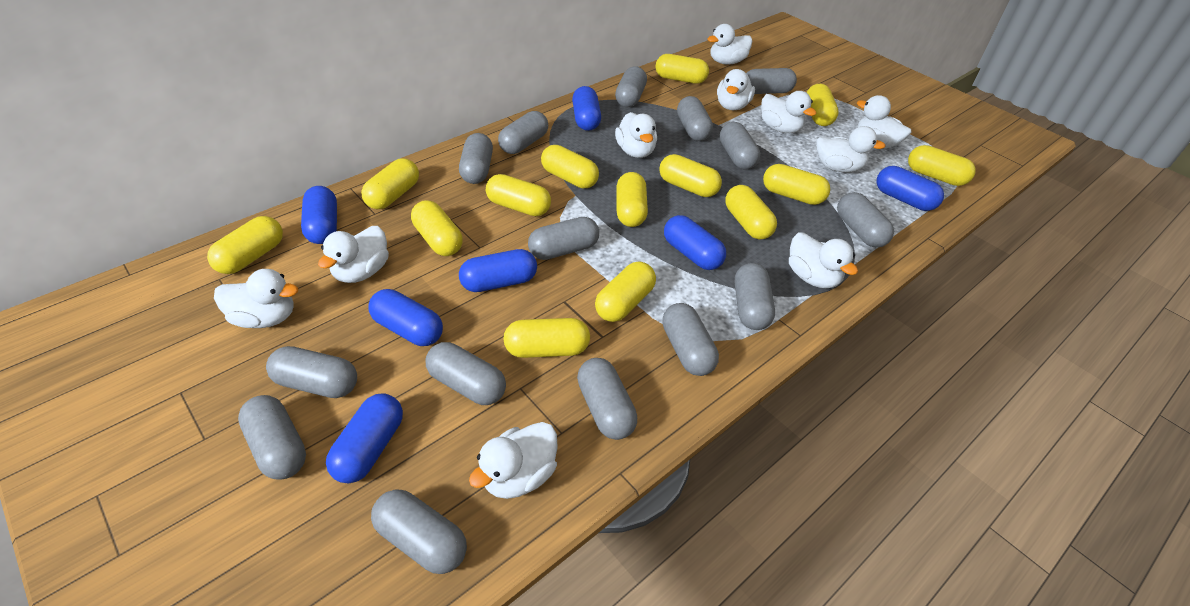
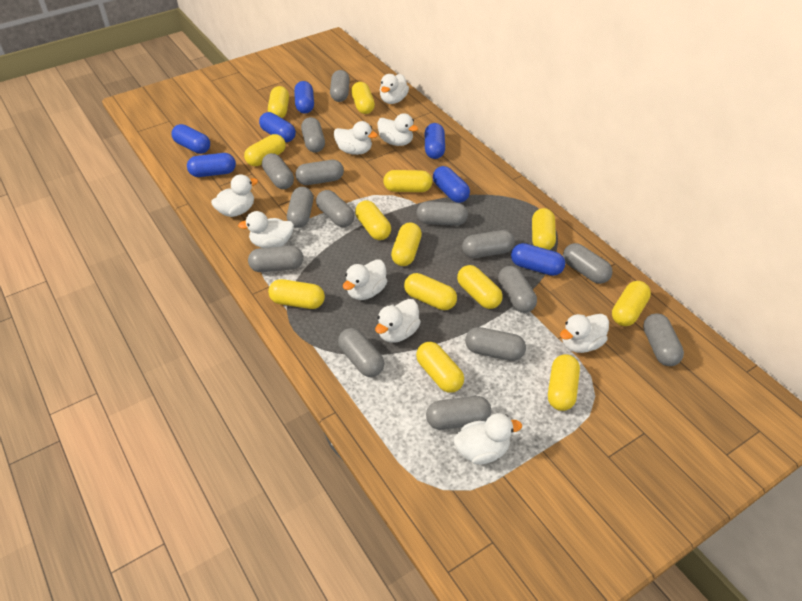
white duck: 10 -> 9
yellow capsule: 14 -> 13

